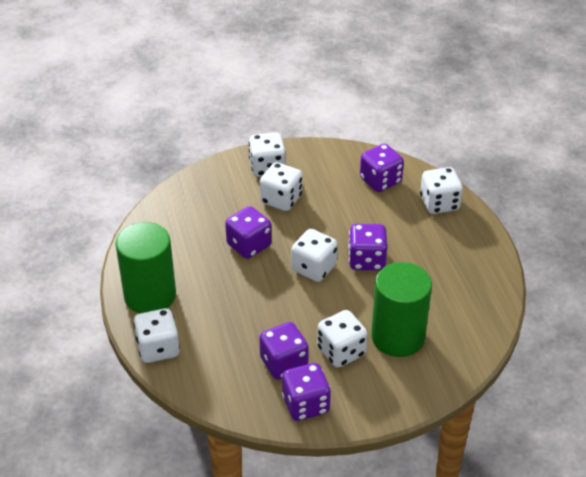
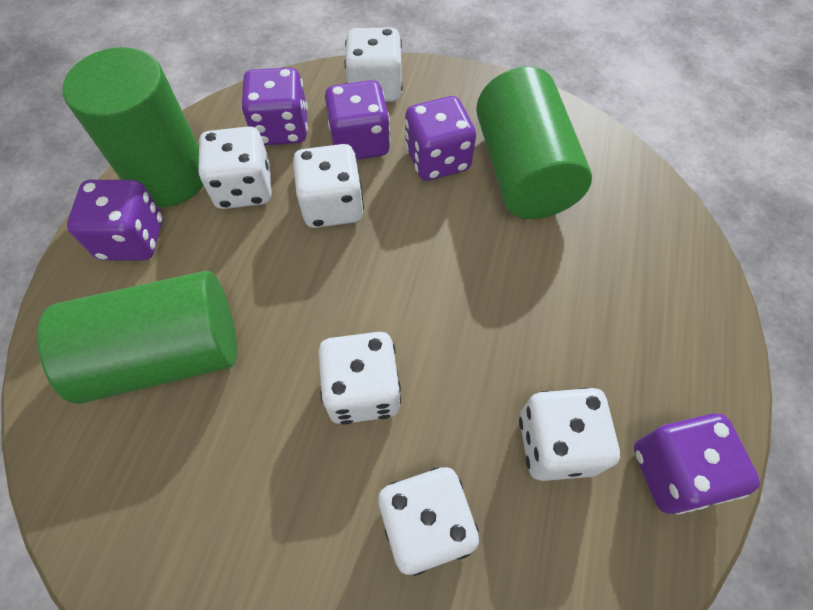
green cylinder: 2 -> 3

